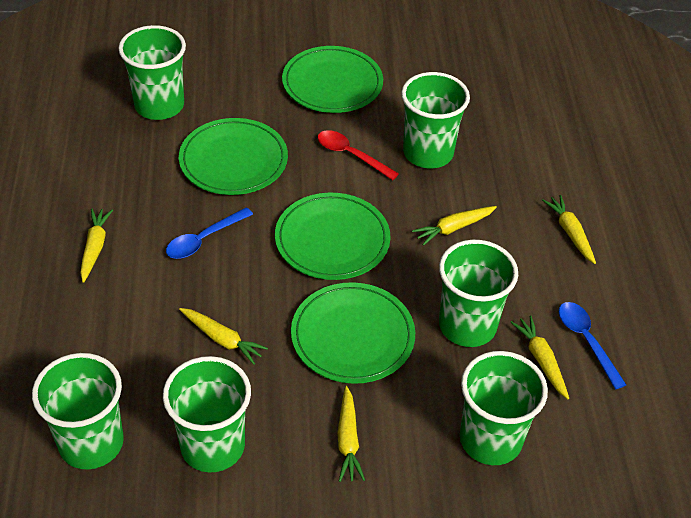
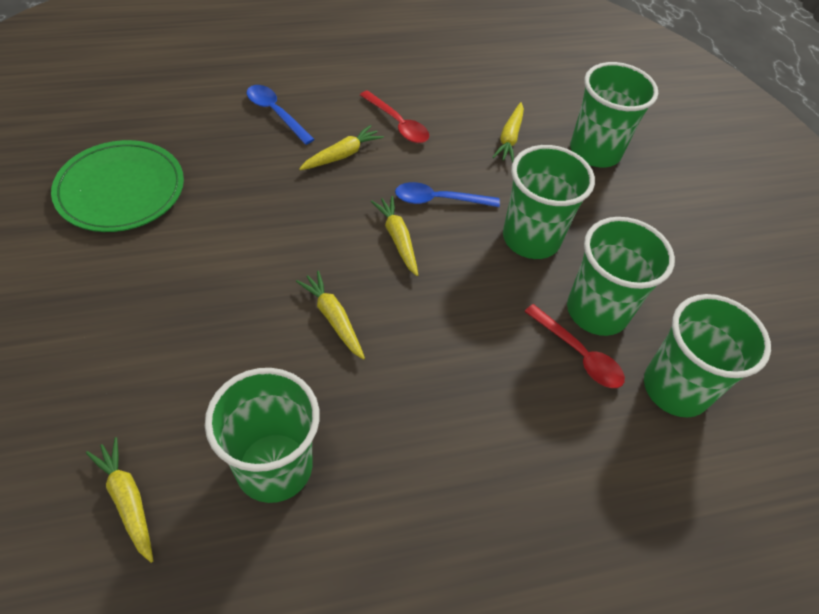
green cup: 6 -> 5
green plate: 4 -> 1
red spoon: 1 -> 2
yellow carrot: 6 -> 5

